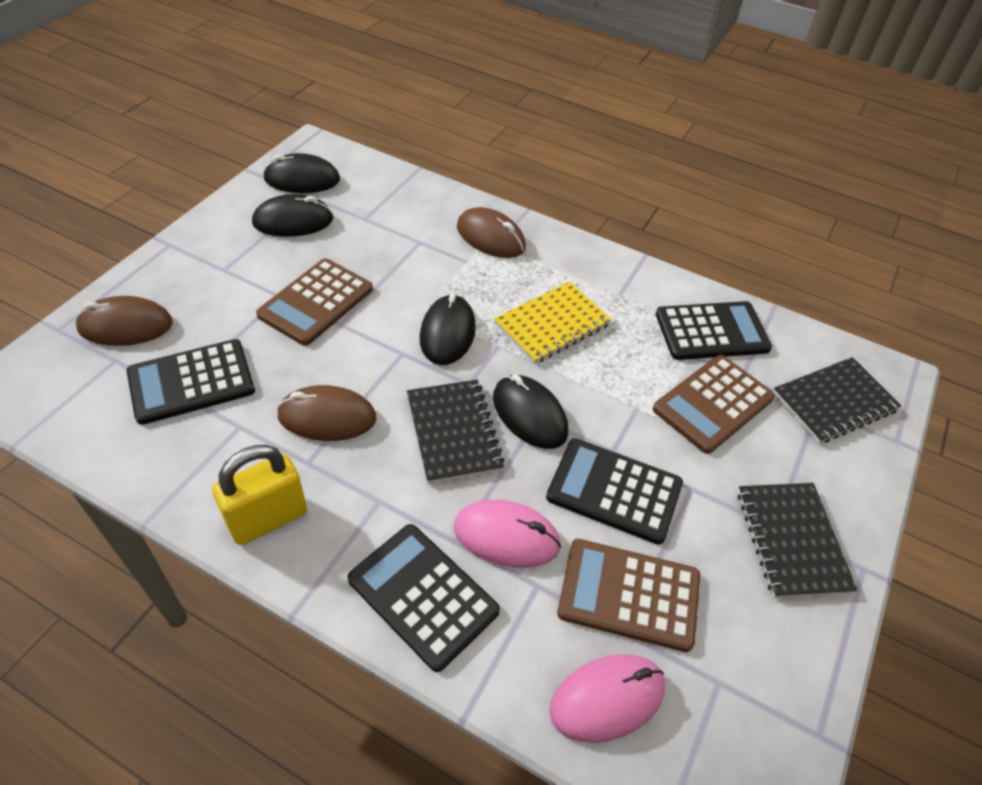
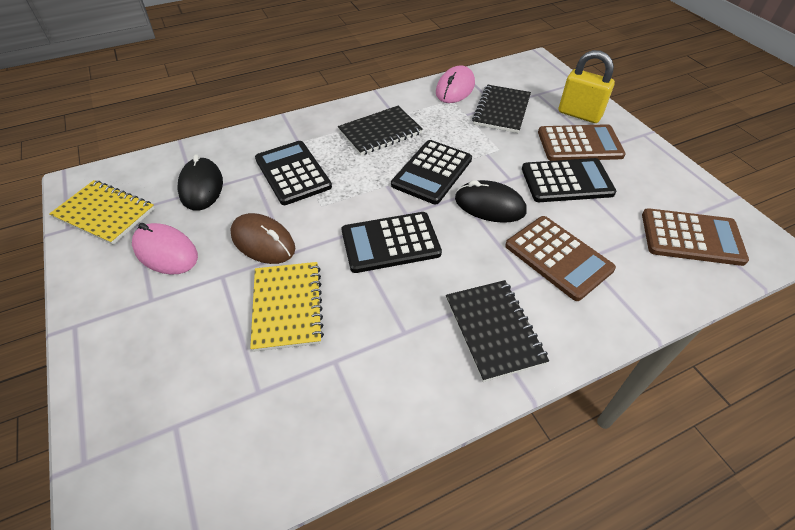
black mouse: 4 -> 2
brown mouse: 3 -> 1
yellow notebook: 1 -> 2

